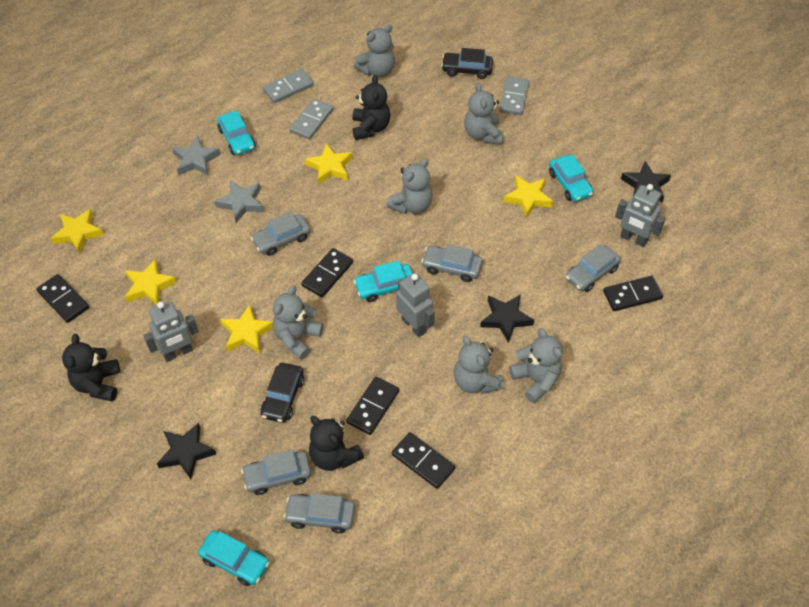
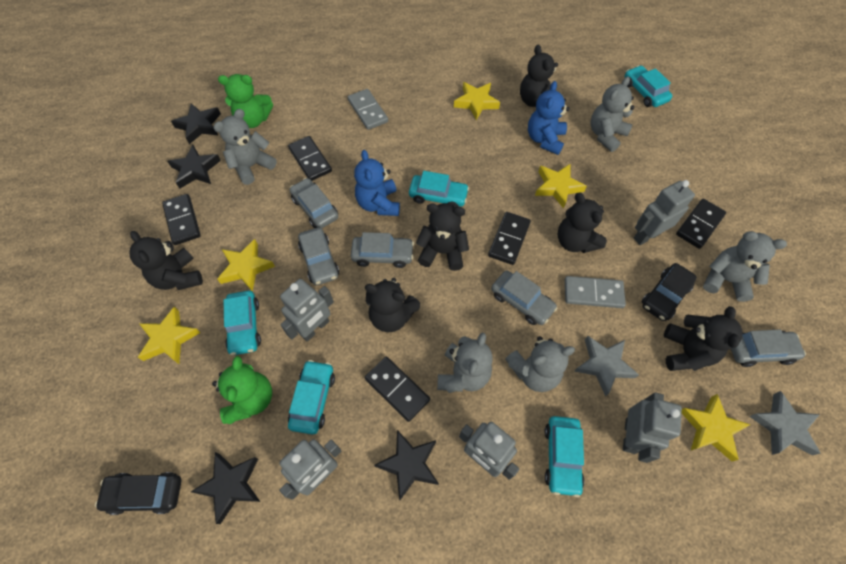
black star: 3 -> 4
black teddy bear: 3 -> 6
blue teddy bear: 0 -> 2
green teddy bear: 0 -> 2
grey domino: 3 -> 2
grey robot: 3 -> 5
grey teddy bear: 6 -> 5
turquoise car: 4 -> 5

